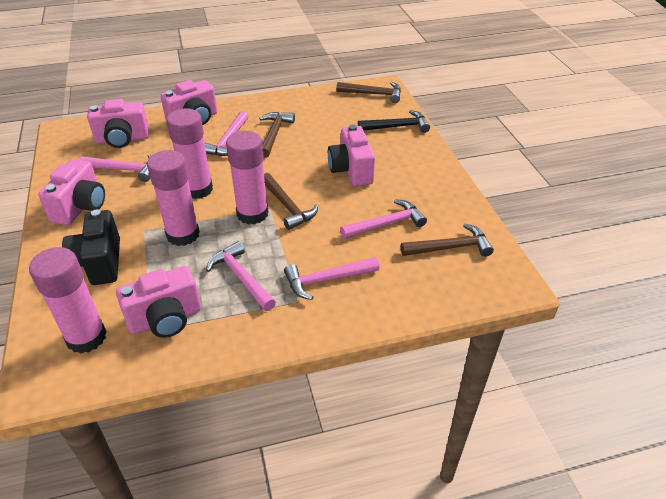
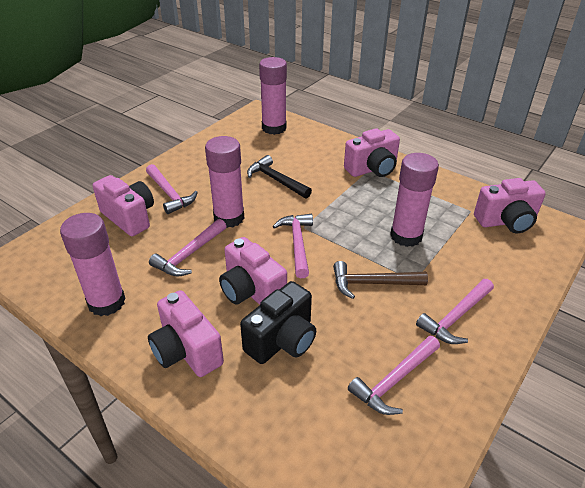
brown hammer: 4 -> 1

